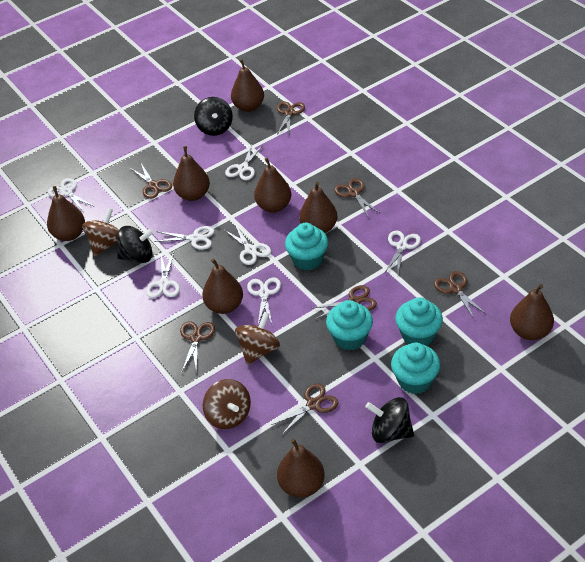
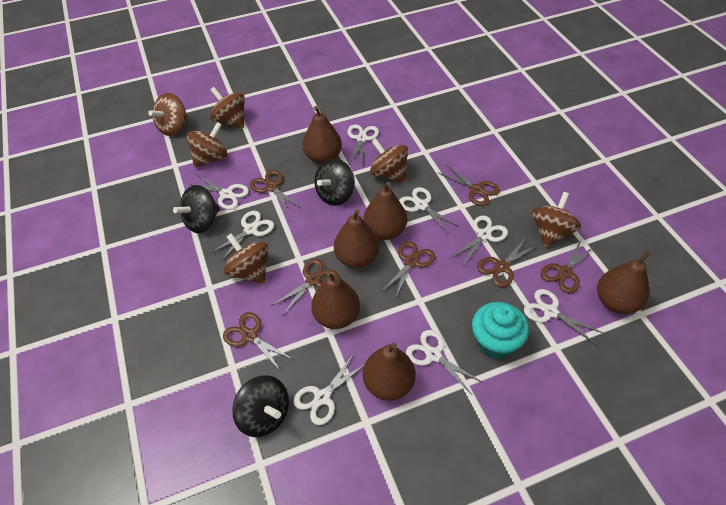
brown pear: 8 -> 6
brown spinning top: 3 -> 6
turquoise cupcake: 4 -> 1
white scissors: 7 -> 8

